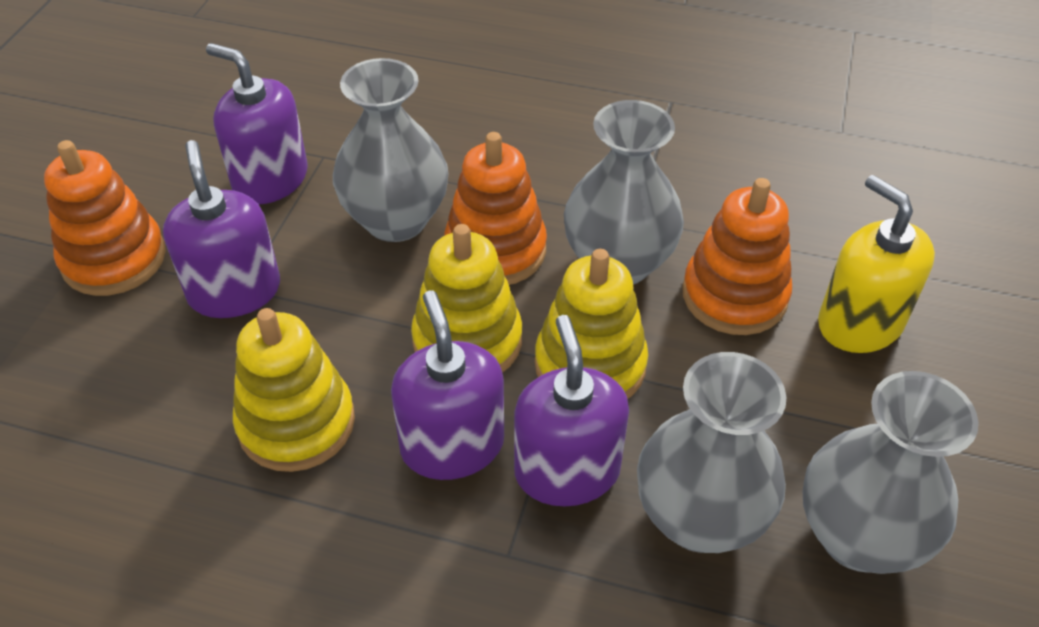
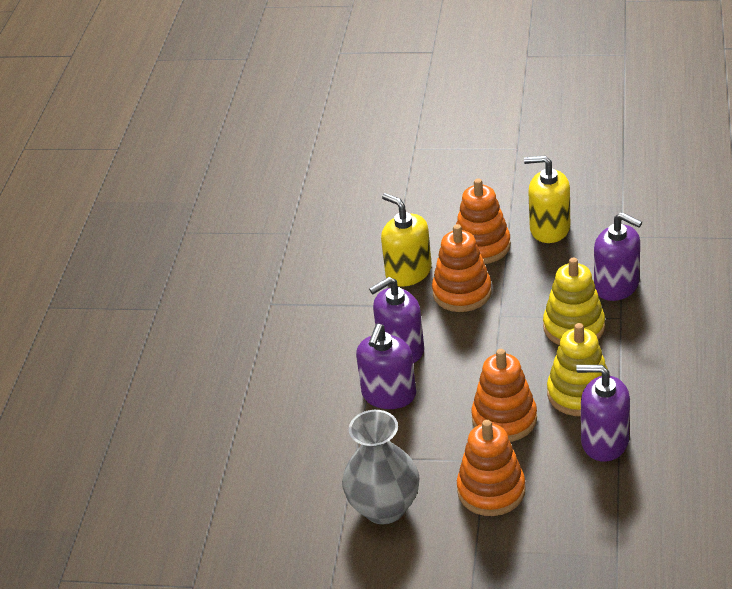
grey vase: 4 -> 1
orange stacking toy: 3 -> 4
yellow soap dispenser: 1 -> 2
yellow stacking toy: 3 -> 2

